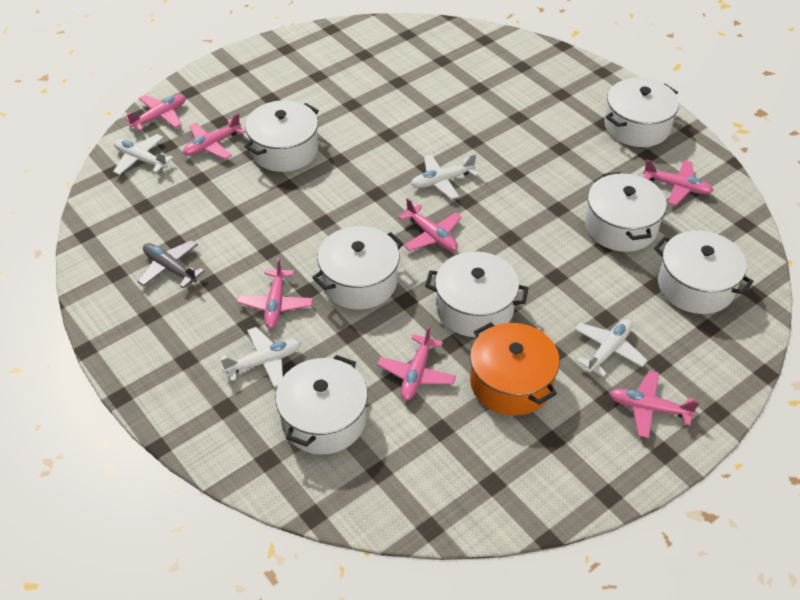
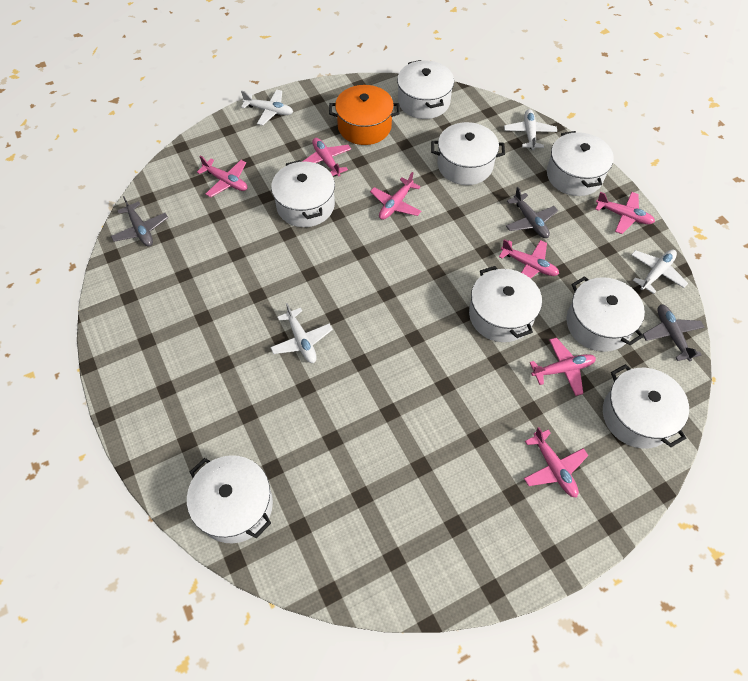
grey plane: 1 -> 3
white pot: 7 -> 8

